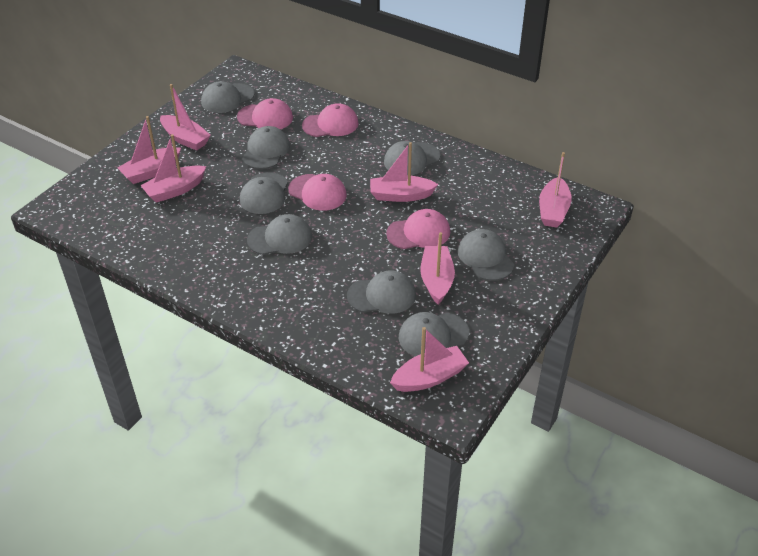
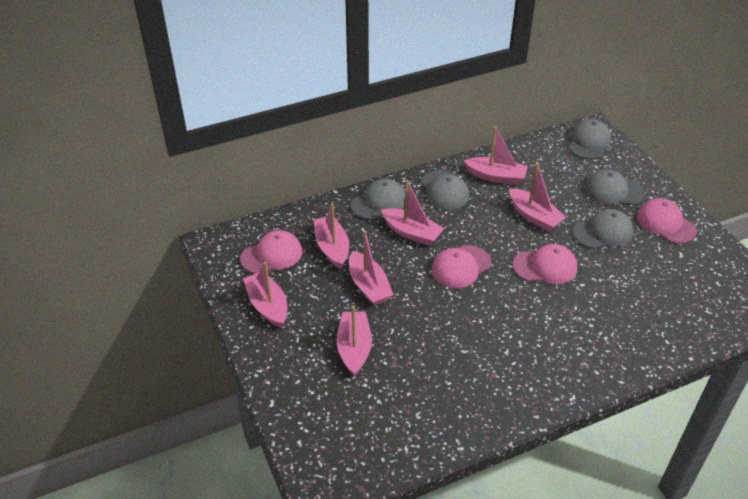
grey cap: 8 -> 5

